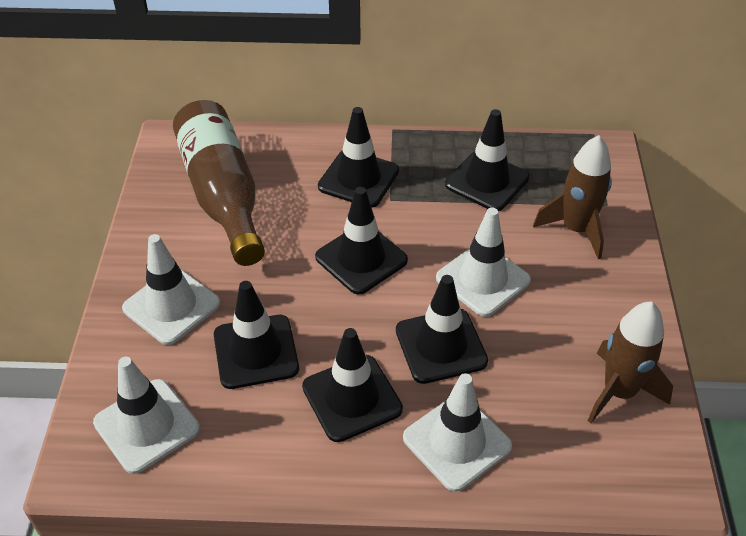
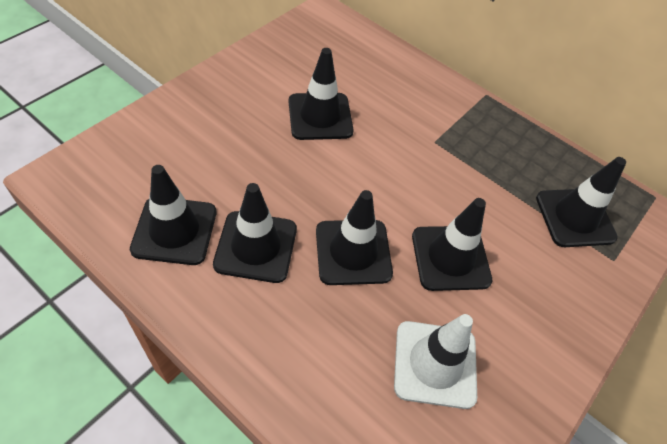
brown bottle: 1 -> 0
brown rocket: 2 -> 0
white traffic cone: 4 -> 1

